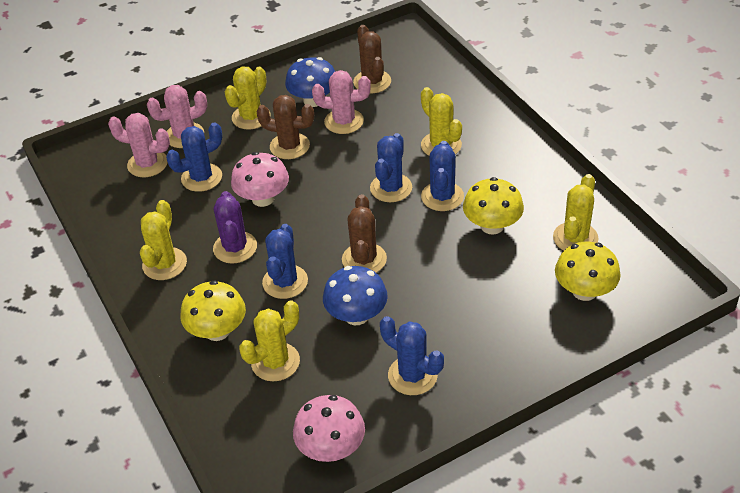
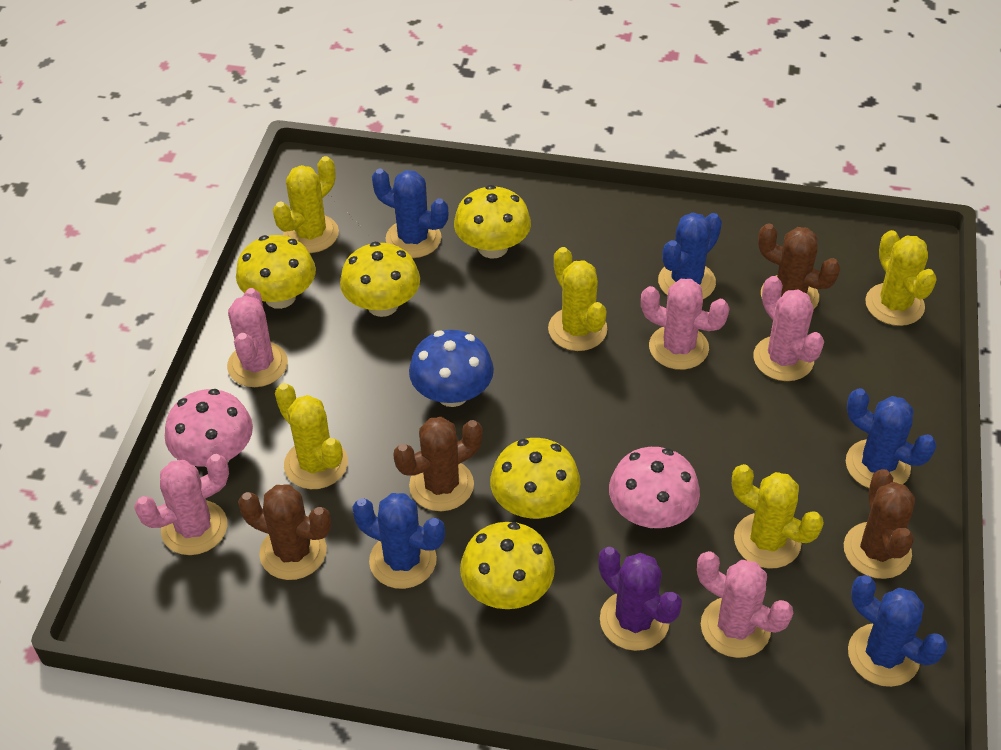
blue mushroom: 2 -> 1
brown cactus: 3 -> 4
pink cactus: 3 -> 5
yellow mushroom: 3 -> 5

